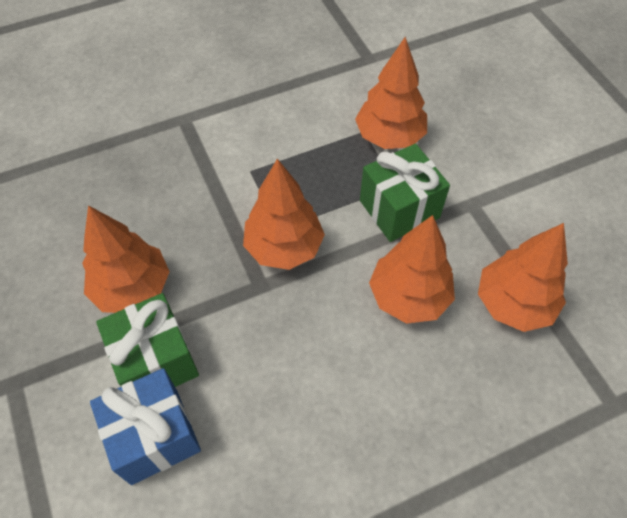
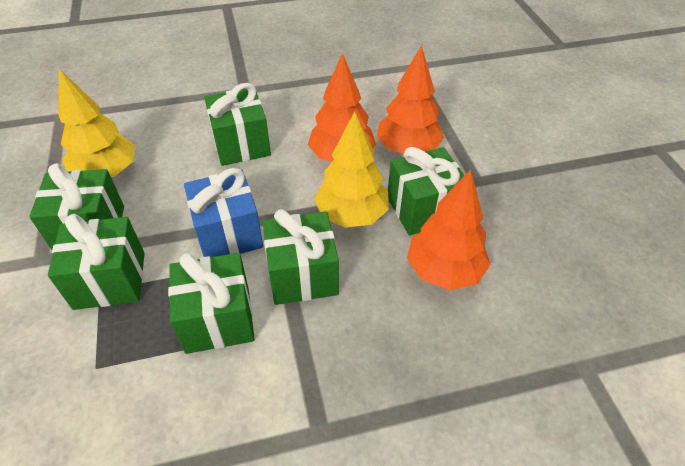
green gift: 2 -> 6
orange tree: 5 -> 3
yellow tree: 0 -> 2

